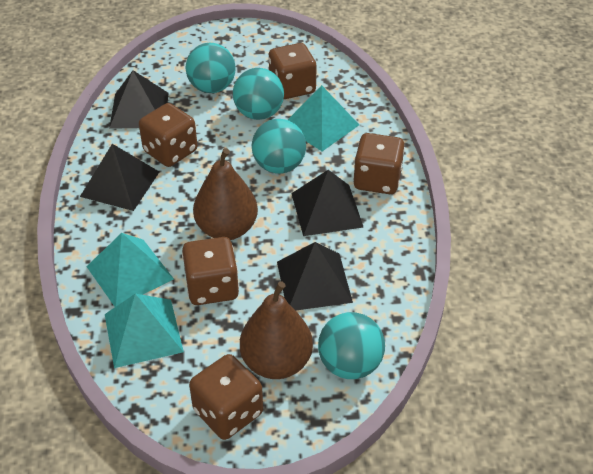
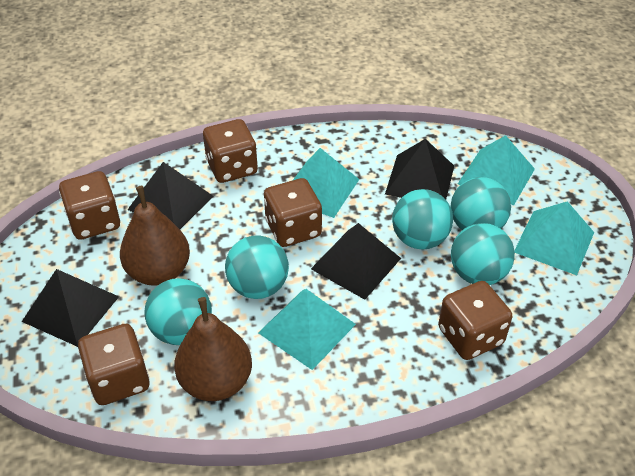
turquoise ball: 4 -> 5
turquoise pyramid: 3 -> 4

